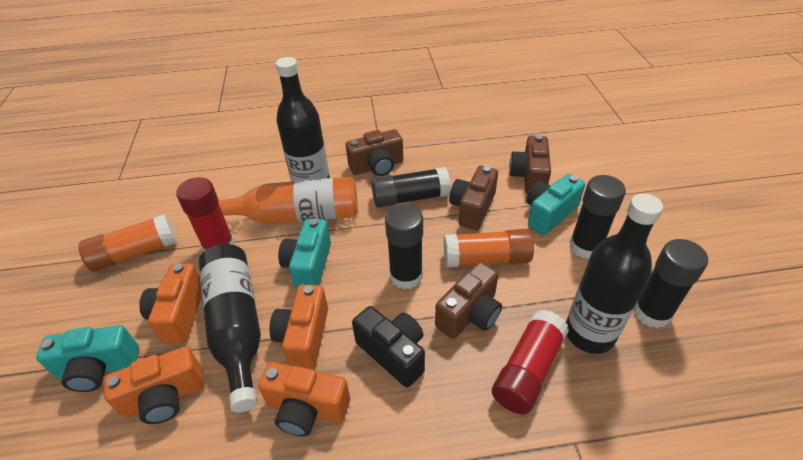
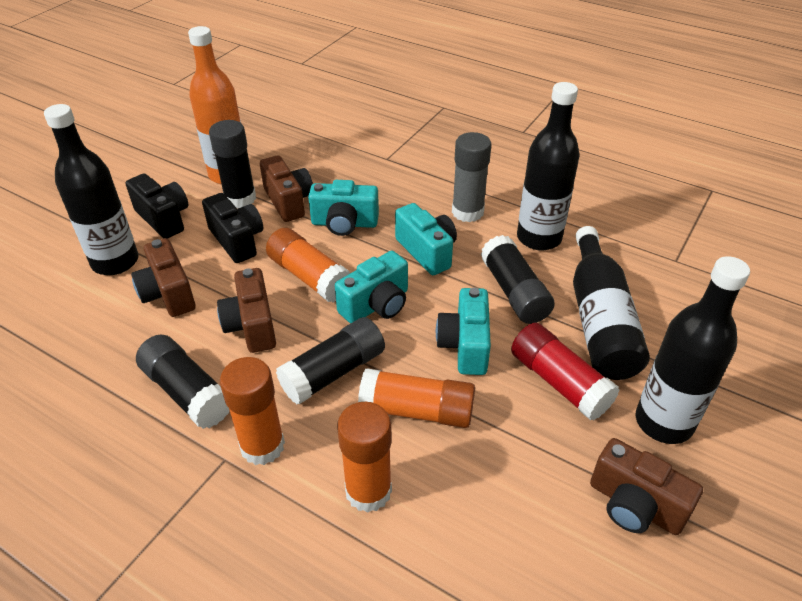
black bottle: 3 -> 4
black camera: 1 -> 2
grey glue stick: 0 -> 1
orange camera: 4 -> 0
orange glue stick: 2 -> 4
red glue stick: 2 -> 1
turquoise camera: 3 -> 4

